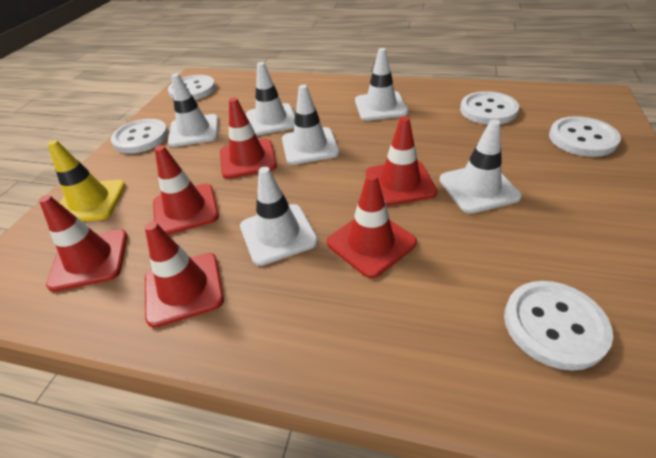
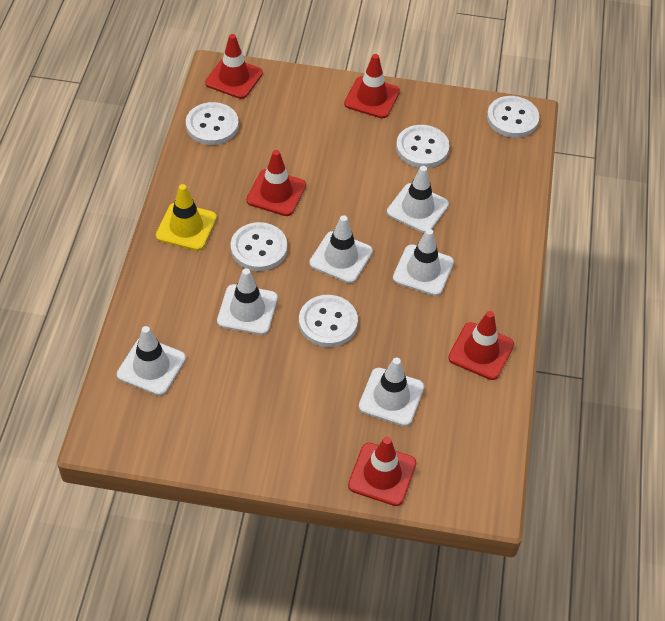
red traffic cone: 6 -> 5

